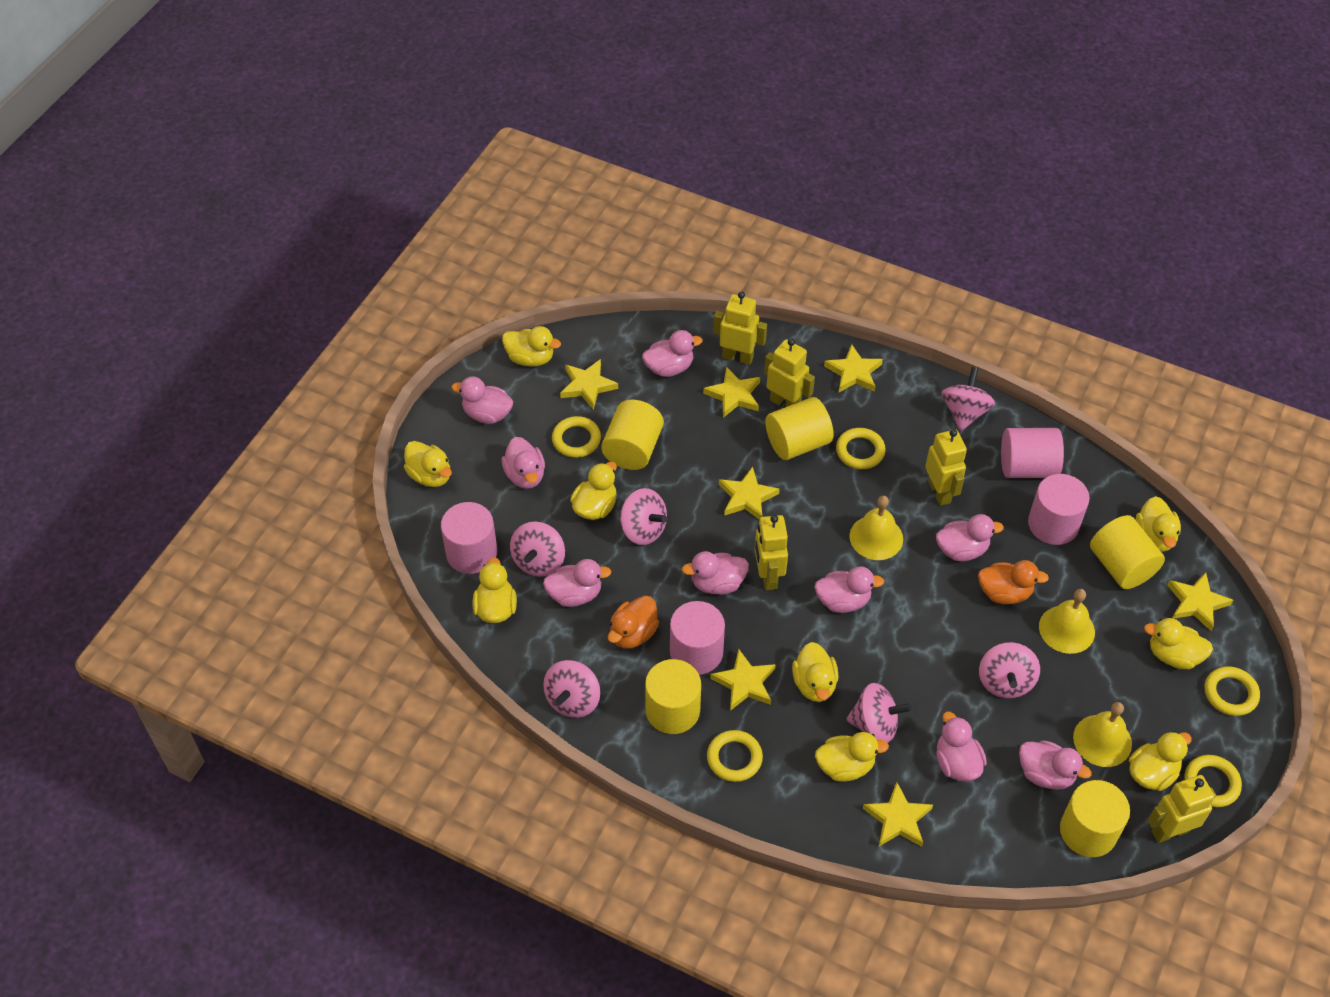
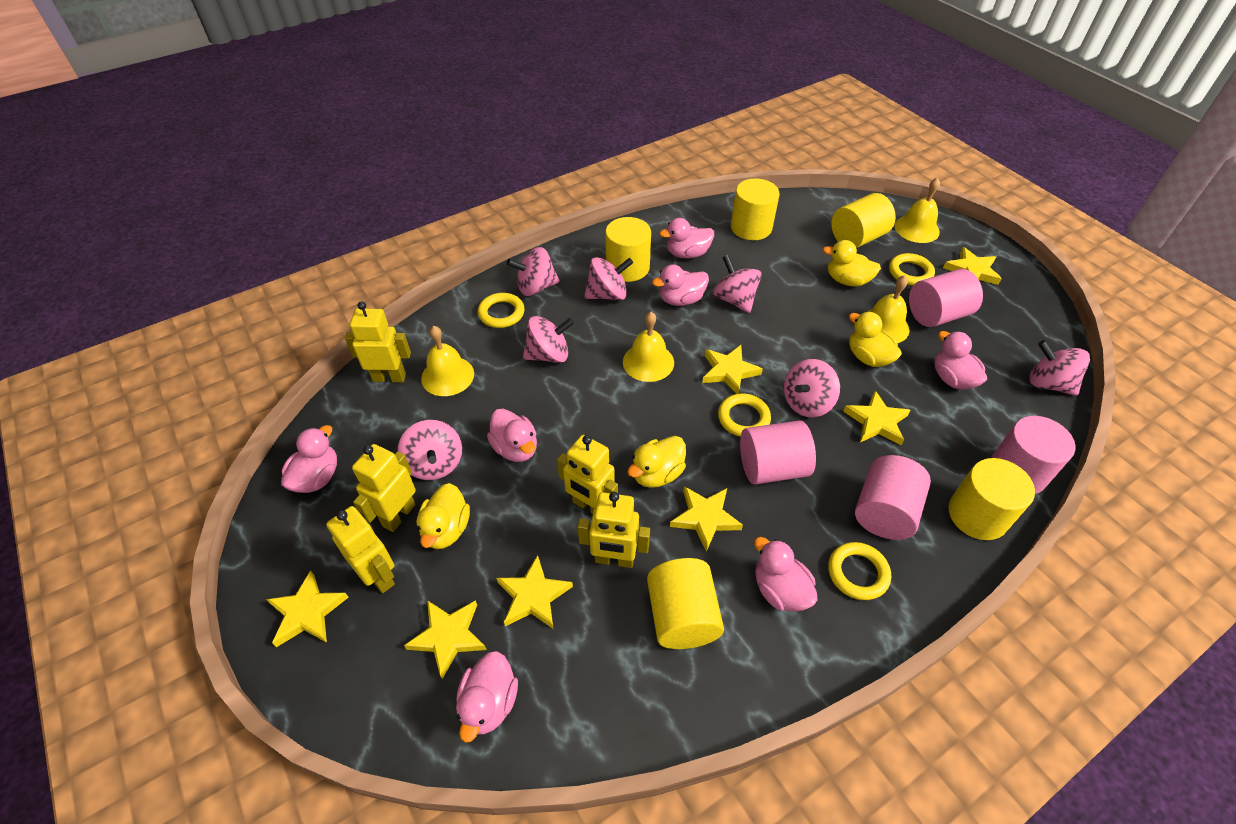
orange duck: 2 -> 0
pink duck: 9 -> 7
pink spinning top: 6 -> 7
yellow bell: 3 -> 4
yellow duck: 9 -> 4
yellow ring: 5 -> 4

